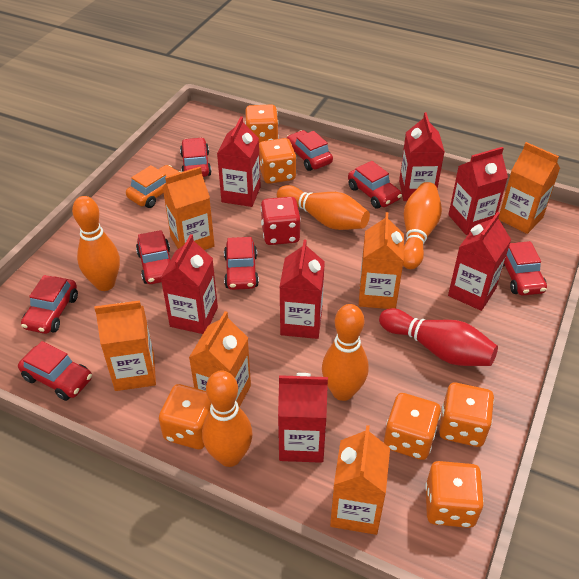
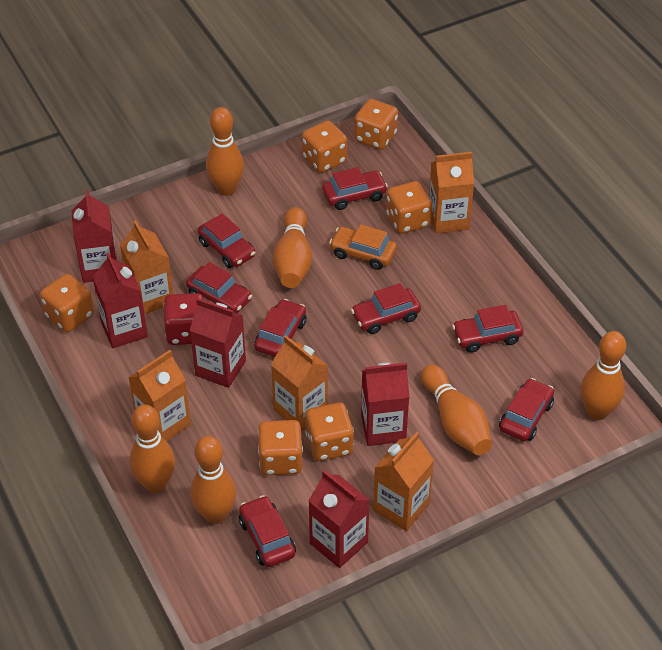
orange bowling pin: 5 -> 6
orange carton: 6 -> 5
red bowling pin: 1 -> 0
red carton: 7 -> 5

